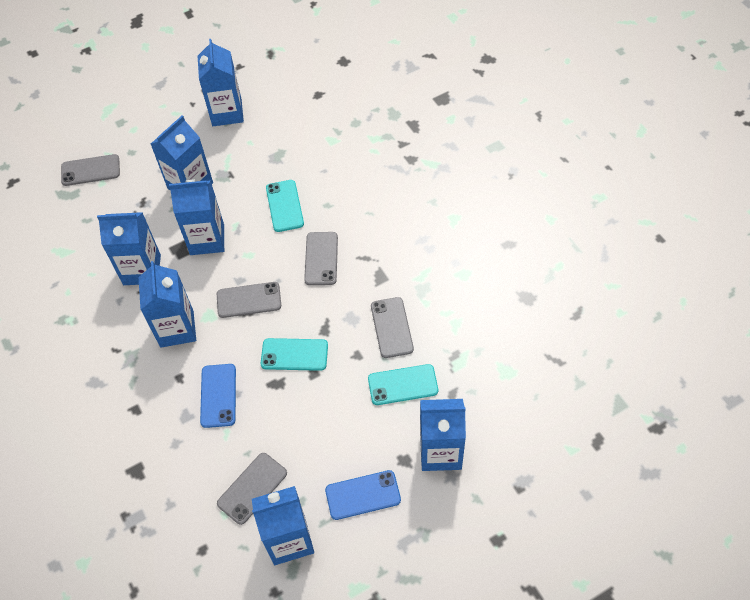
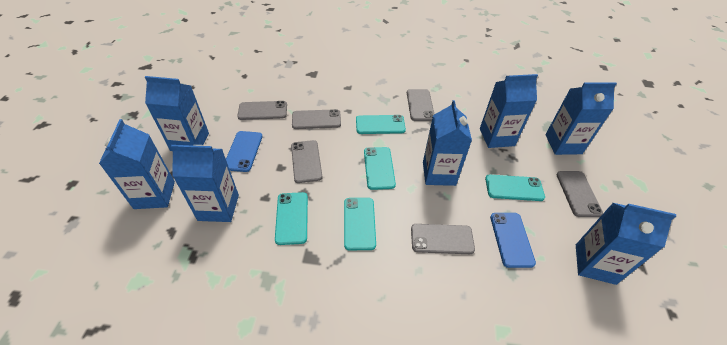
grey phone: 5 -> 6
turquoise phone: 3 -> 5

